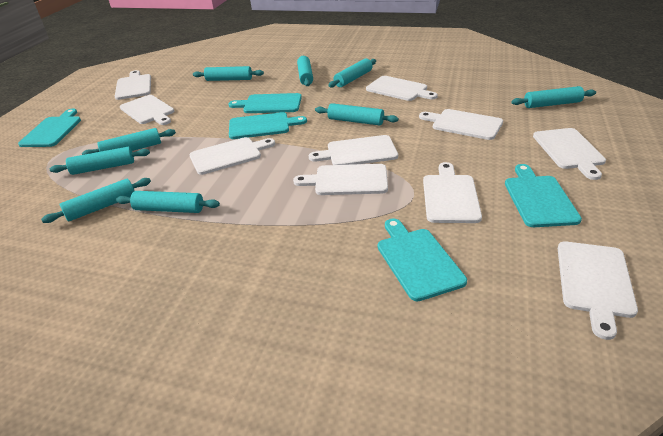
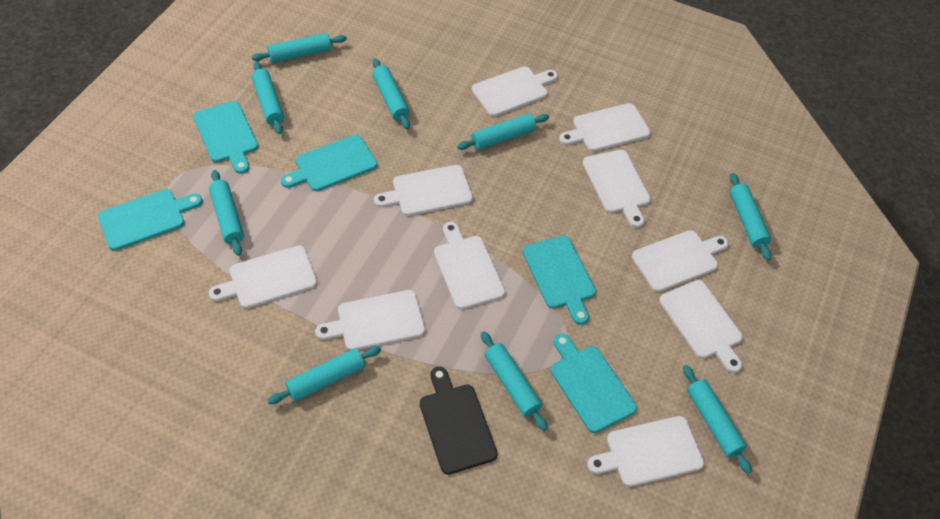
black cutting board: 0 -> 1

